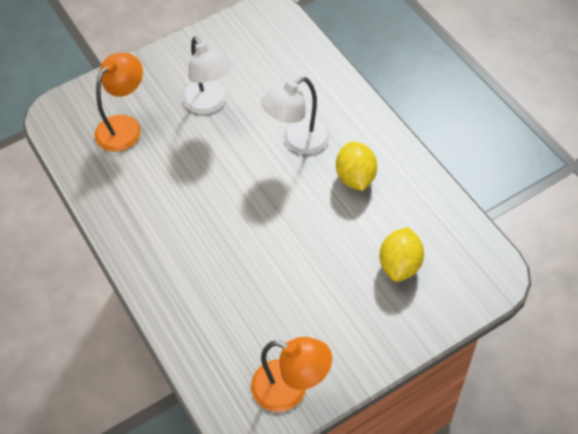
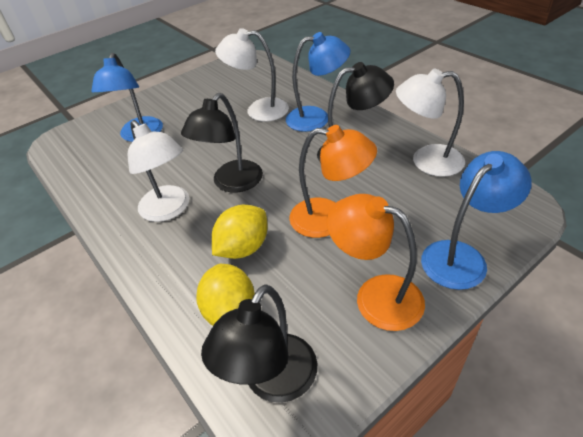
black lamp: 0 -> 3
blue lamp: 0 -> 3
white lamp: 2 -> 3

